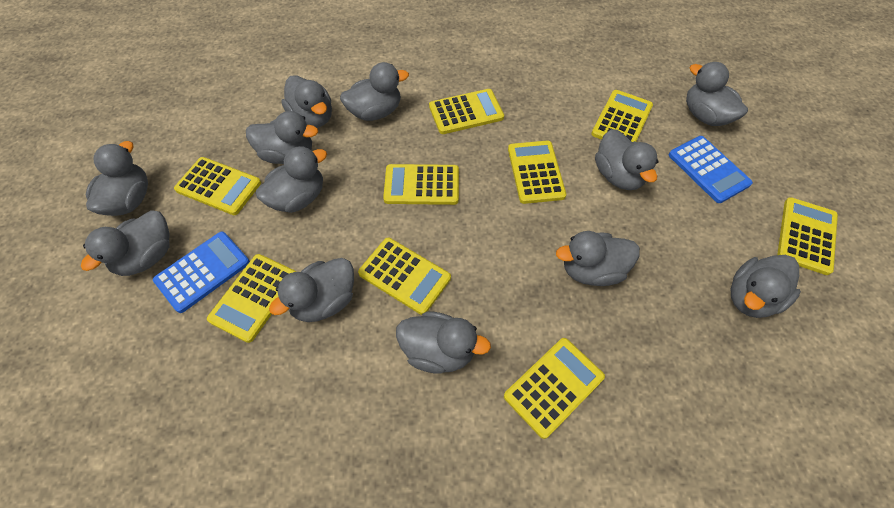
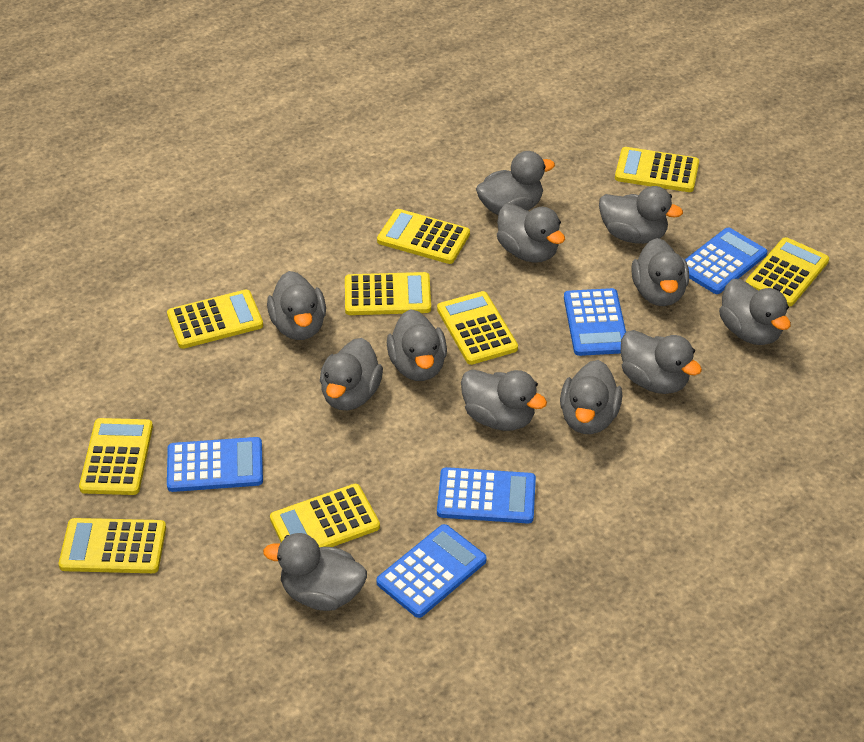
blue calculator: 2 -> 5

